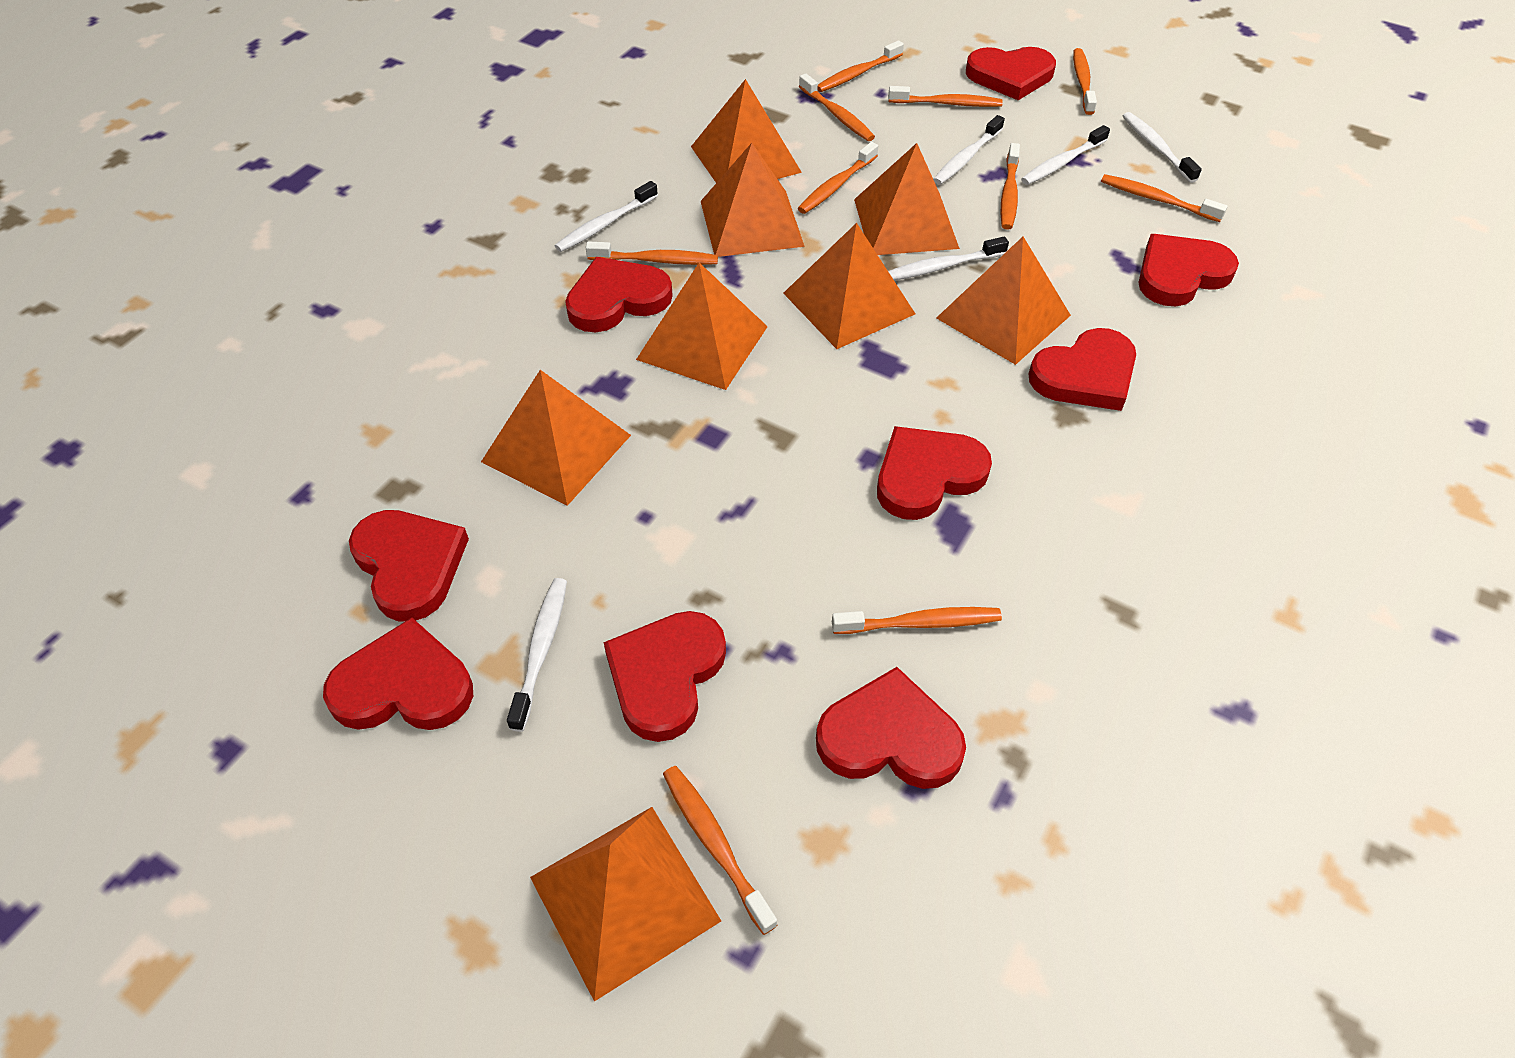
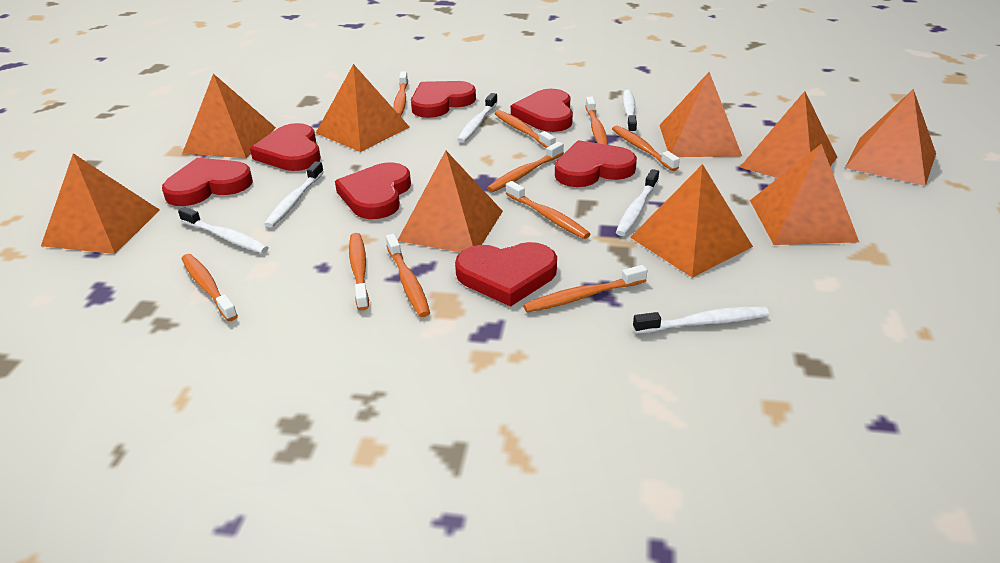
orange pyramid: 8 -> 9
red heart: 9 -> 7

